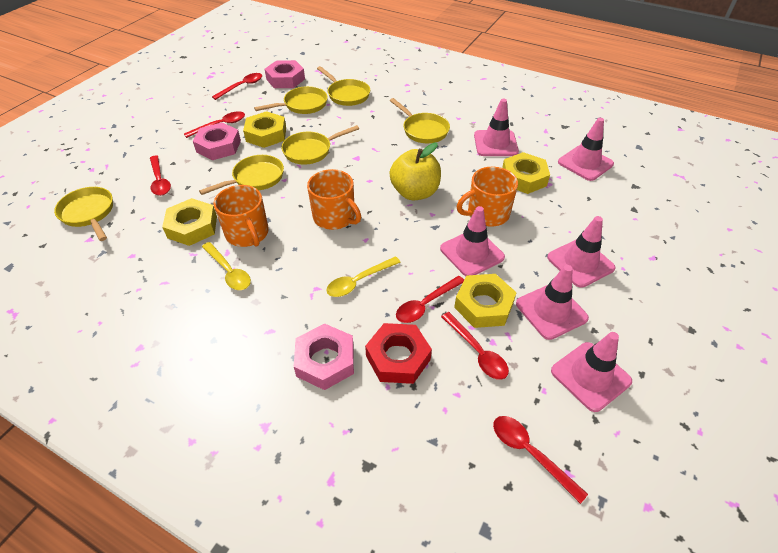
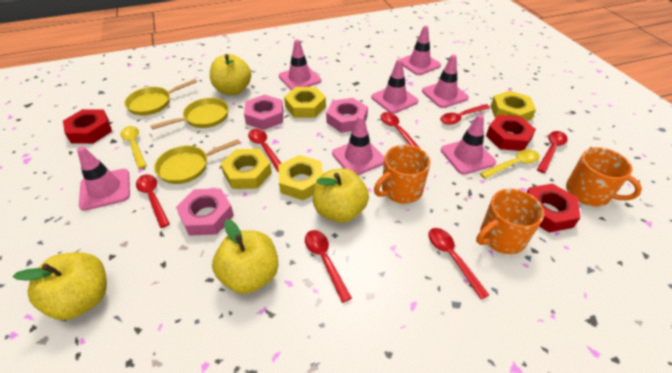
pink traffic cone: 6 -> 7
red nut: 1 -> 3
red spoon: 6 -> 7
yellow apple: 1 -> 4
yellow pan: 6 -> 3

